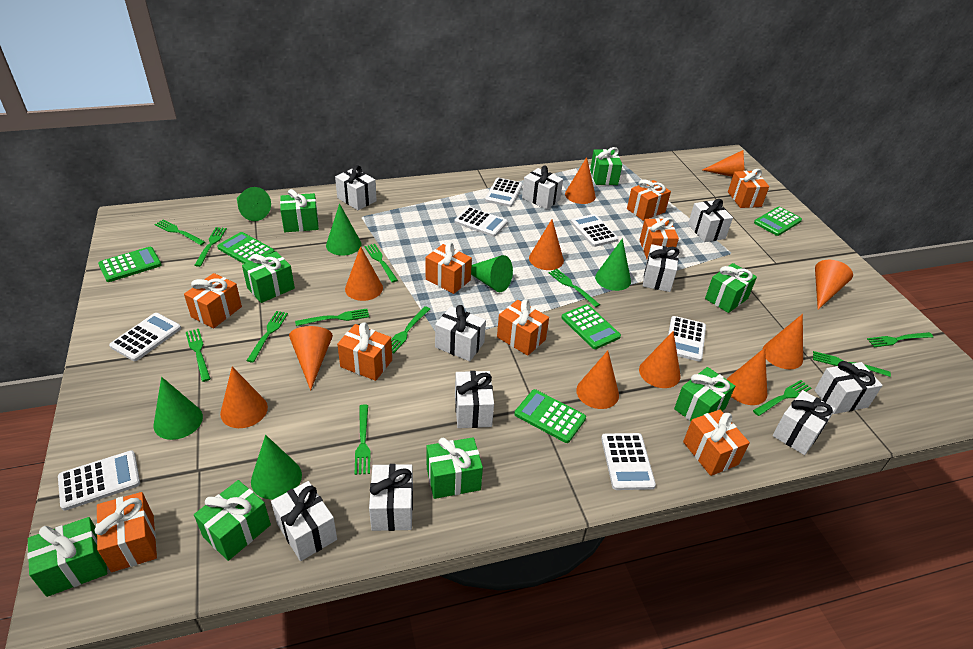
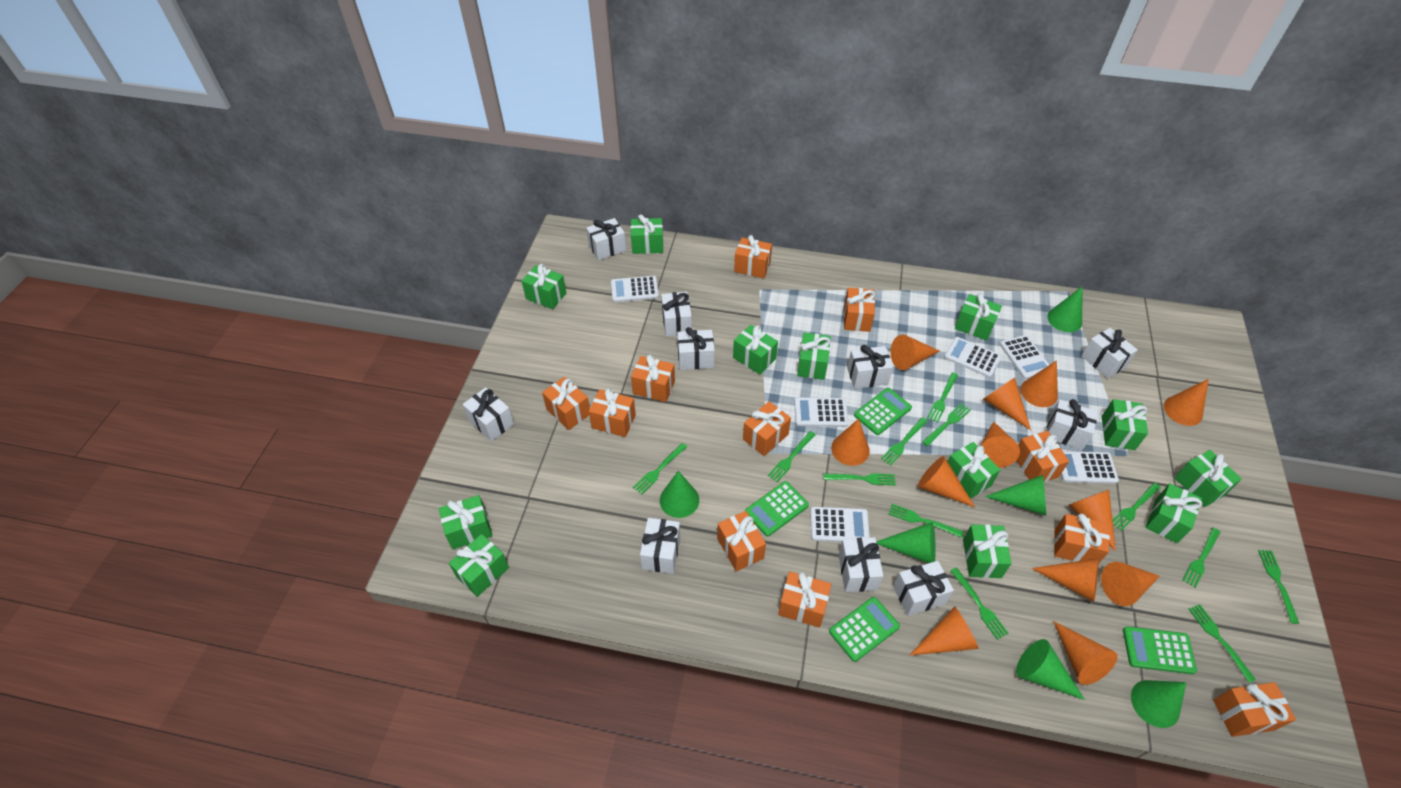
green calculator: 5 -> 4
green gift: 8 -> 12
orange cone: 11 -> 12
orange gift: 9 -> 11
white calculator: 7 -> 6

